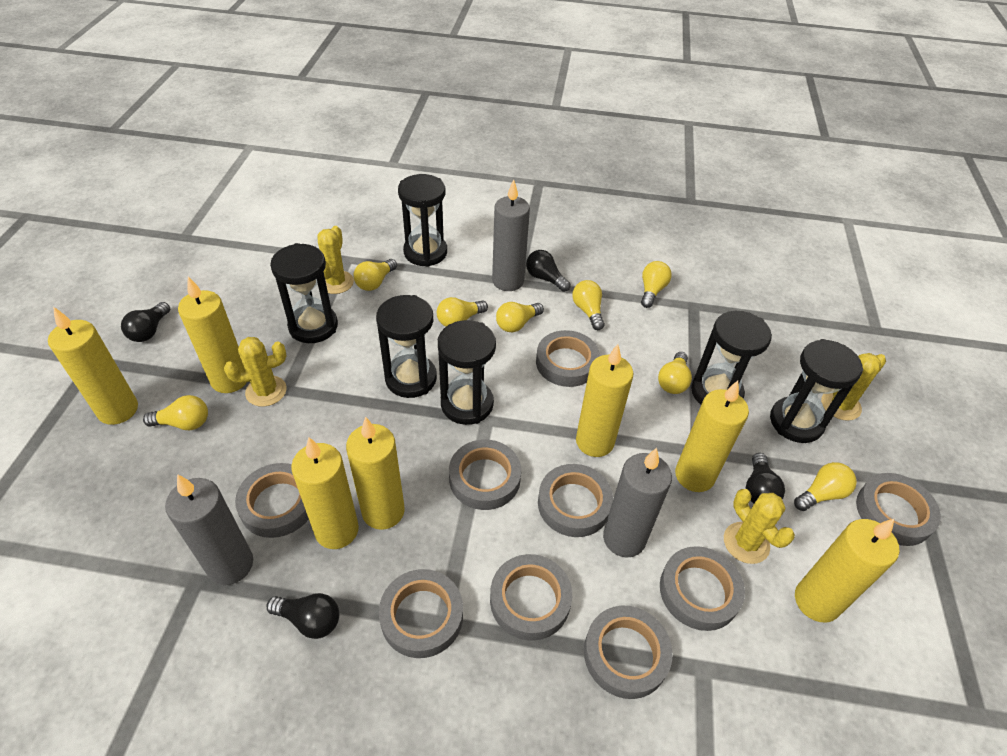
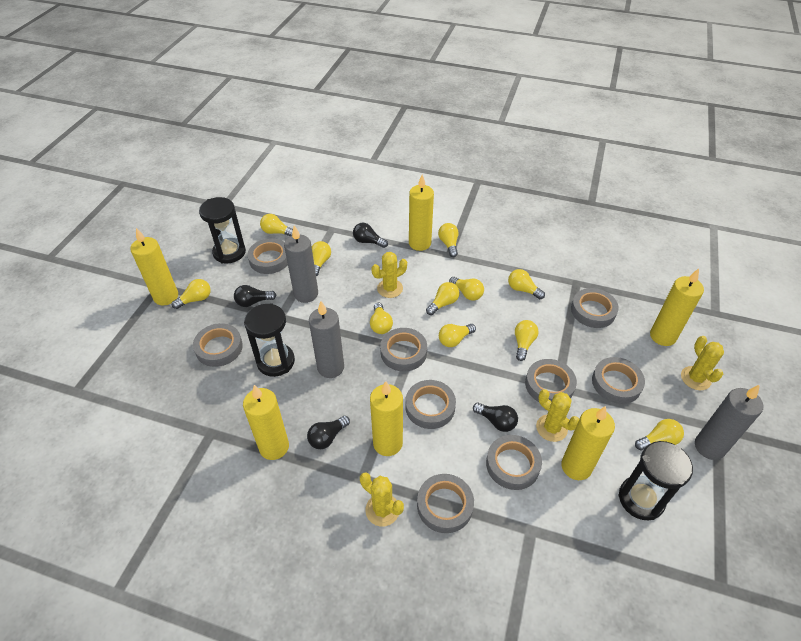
black hourglass: 6 -> 3
yellow candle: 7 -> 6
yellow light bulb: 8 -> 11

